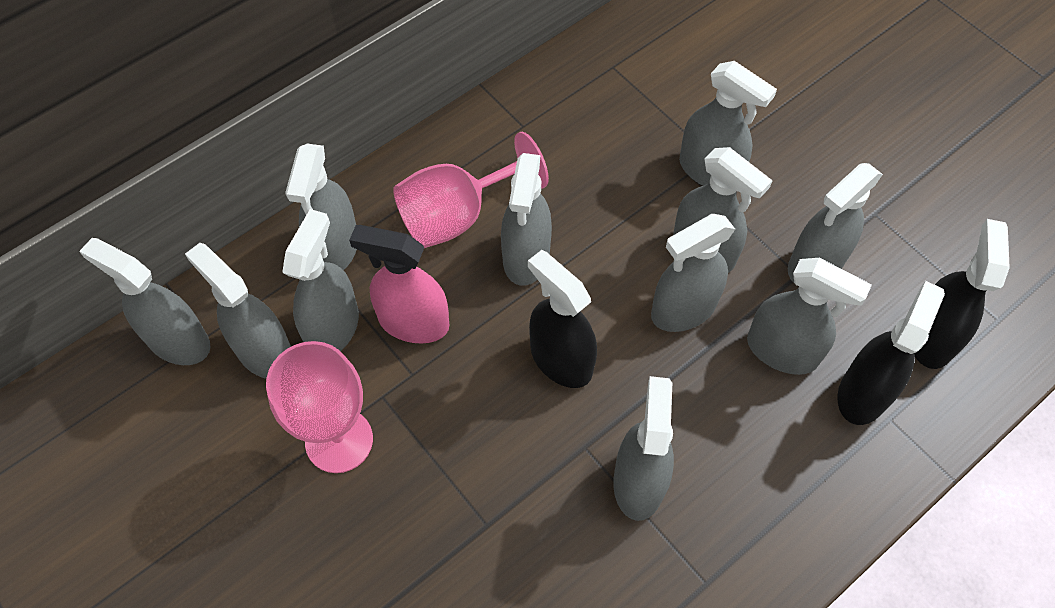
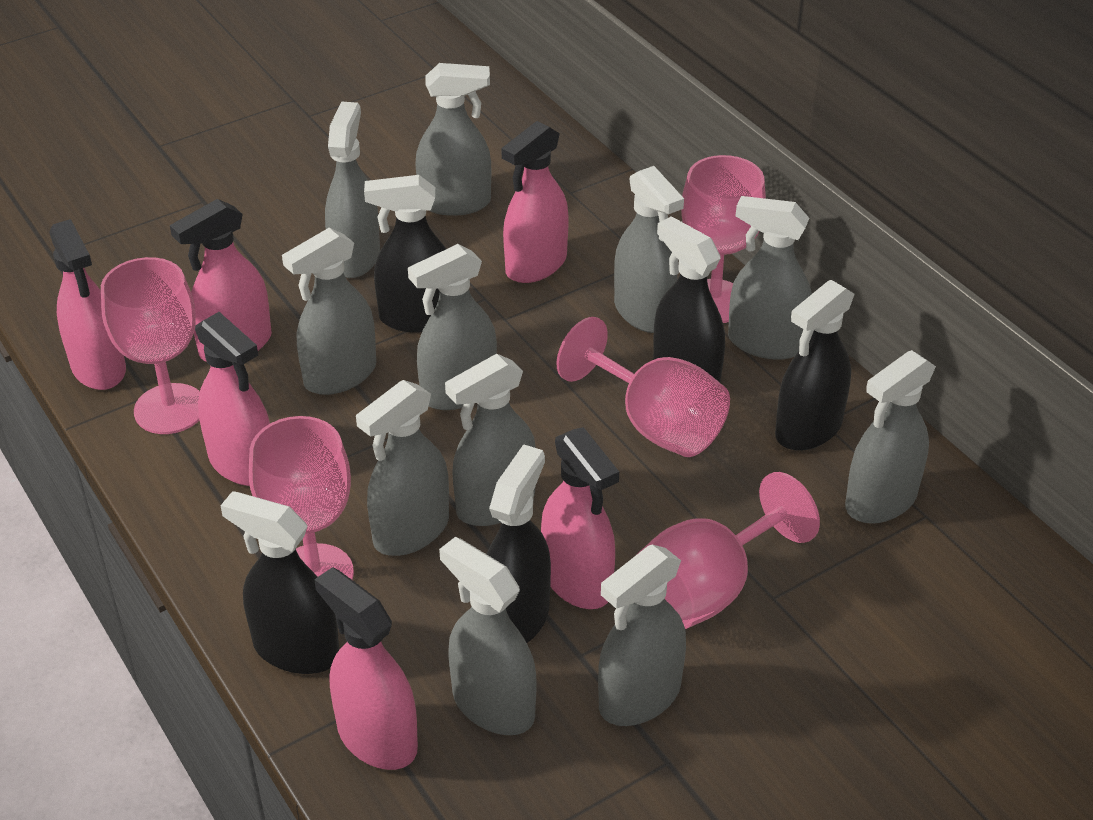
black spray bottle: 3 -> 5
pink goblet: 2 -> 5
pink spray bottle: 1 -> 6

